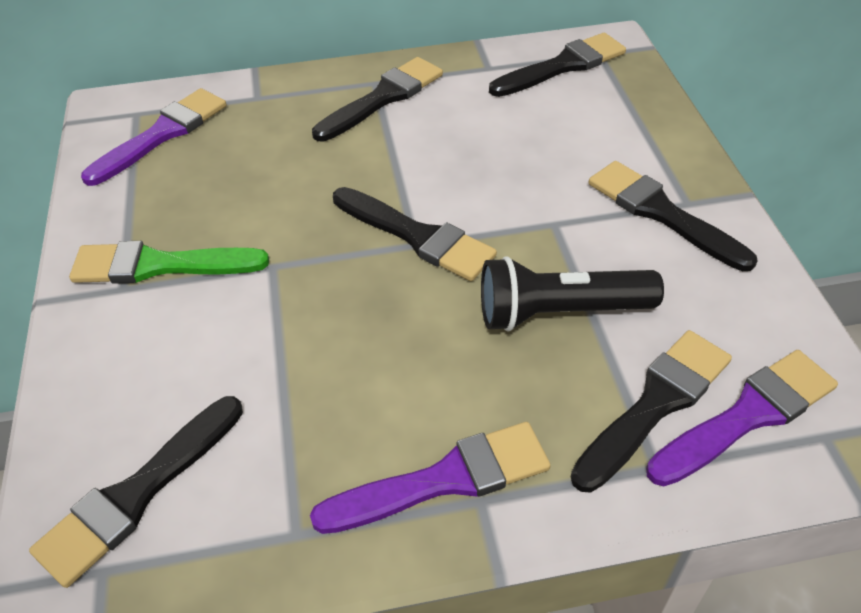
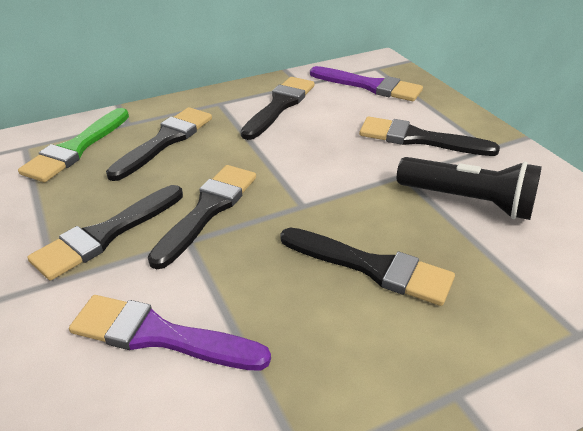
purple brush: 3 -> 2

